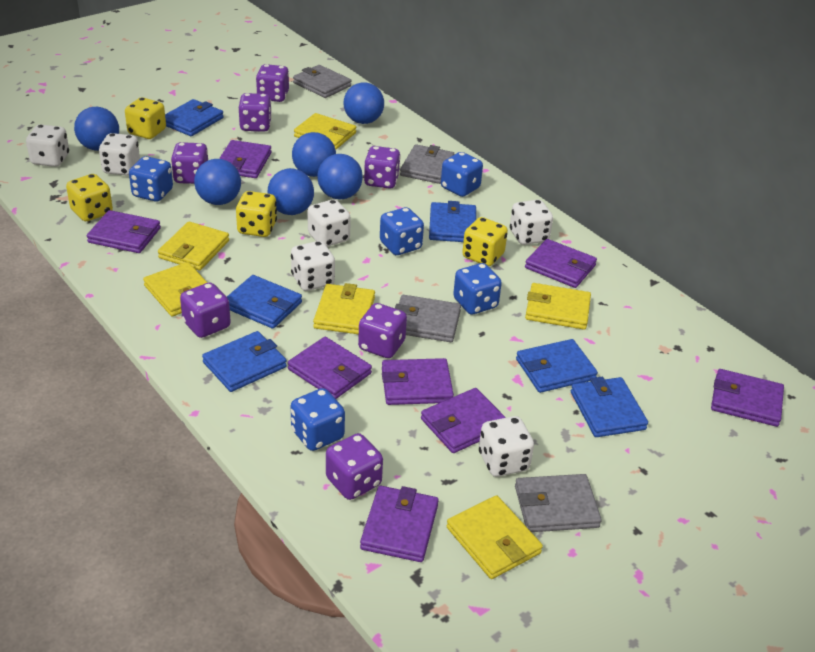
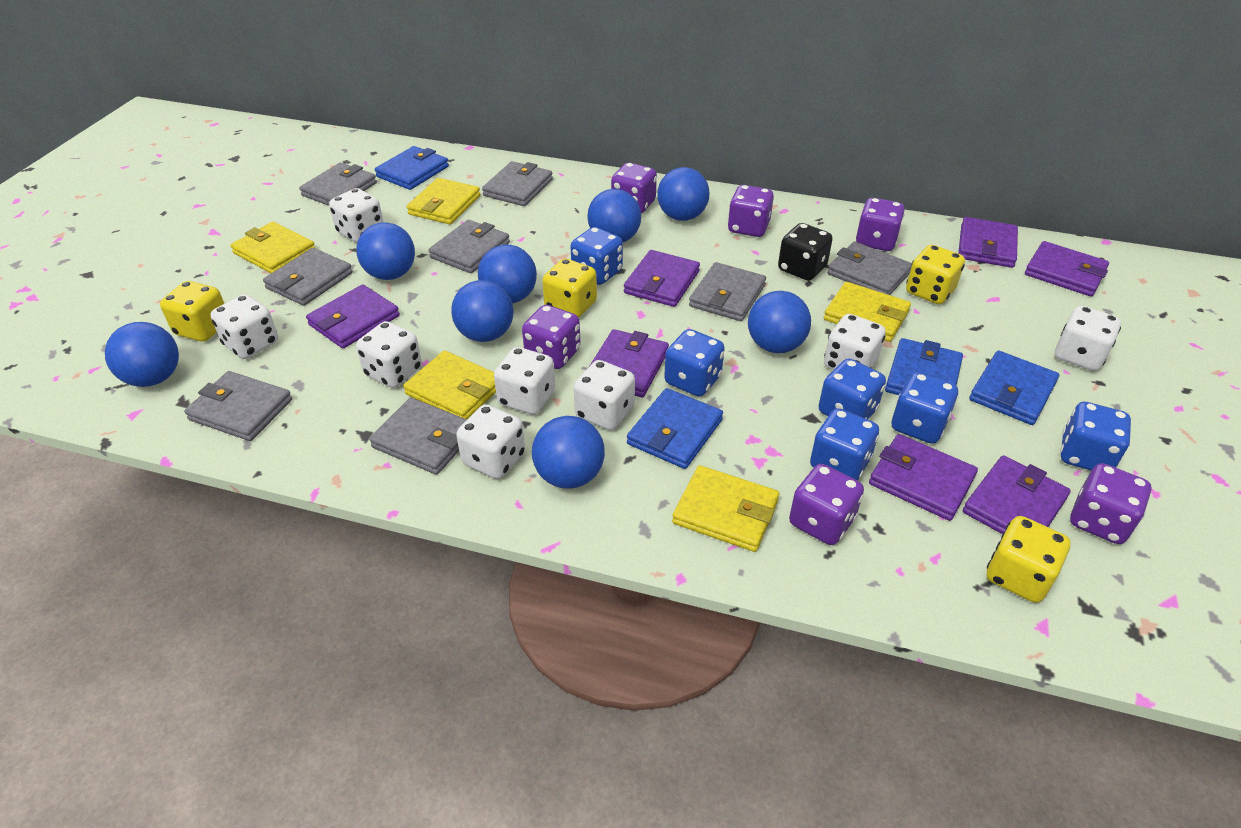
black dice: 0 -> 1
blue ball: 6 -> 8
blue dice: 5 -> 6
blue wallet: 6 -> 4
grey wallet: 4 -> 8
purple dice: 7 -> 6
purple wallet: 8 -> 7
white dice: 6 -> 8
yellow wallet: 6 -> 5

